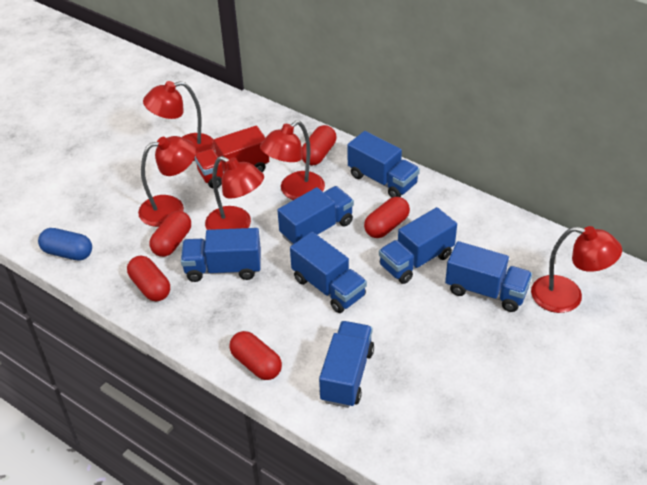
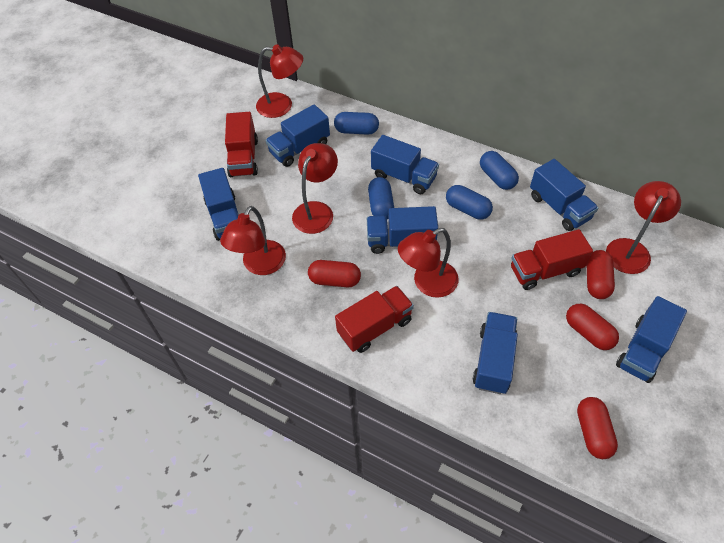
blue capsule: 1 -> 4
red capsule: 5 -> 4
red truck: 1 -> 3

